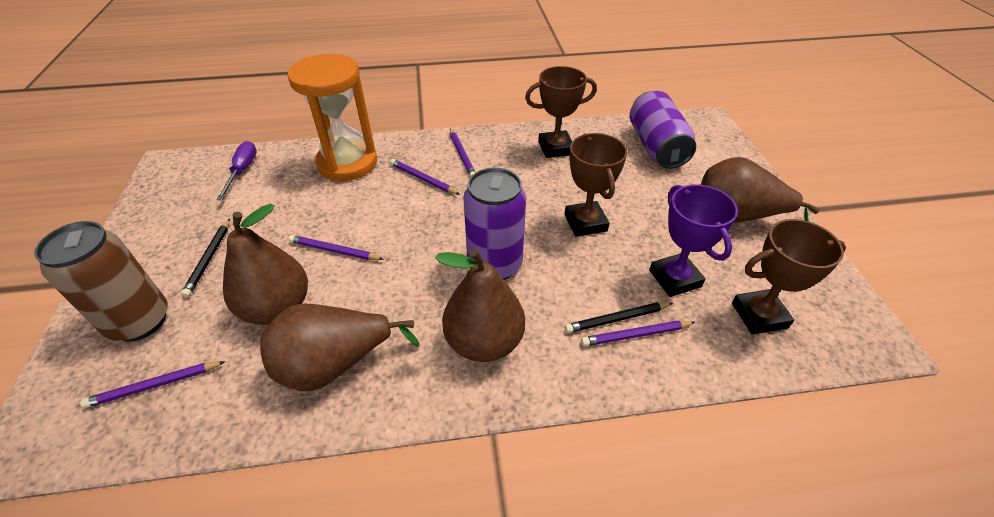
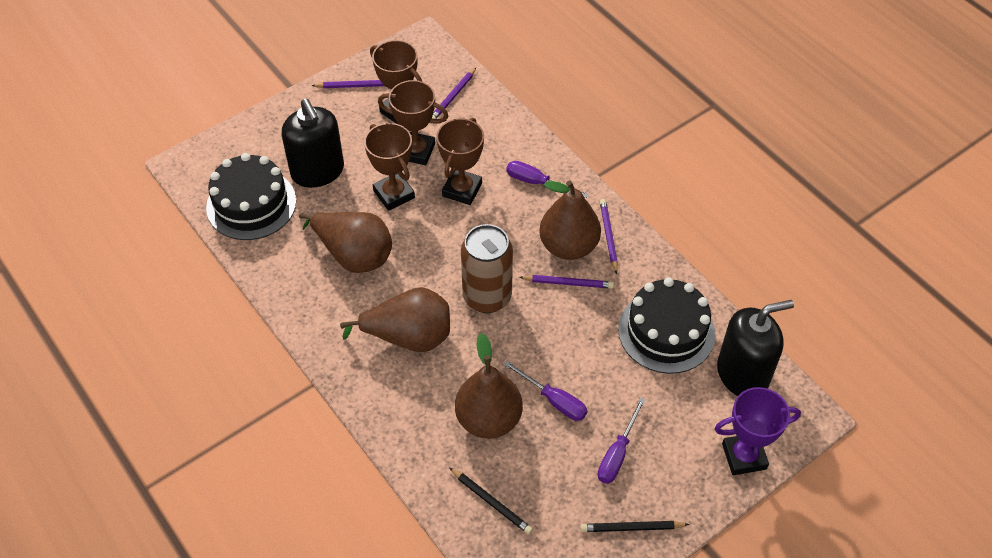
black cake: 0 -> 2
black soap dispenser: 0 -> 2
brown trophy: 3 -> 4
orange hourglass: 1 -> 0
purple can: 2 -> 0
purple pencil: 5 -> 4
purple screwdriver: 1 -> 3

